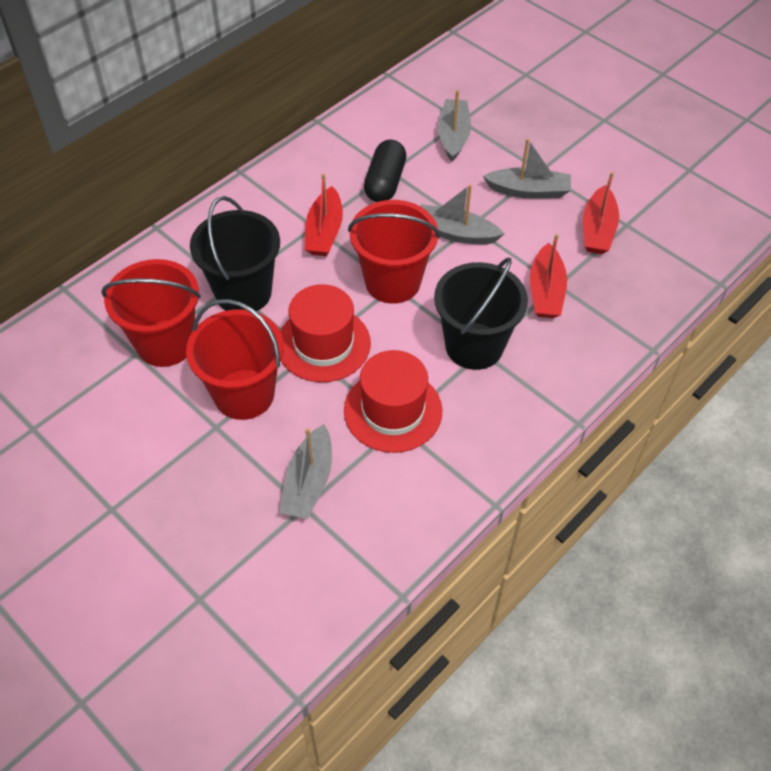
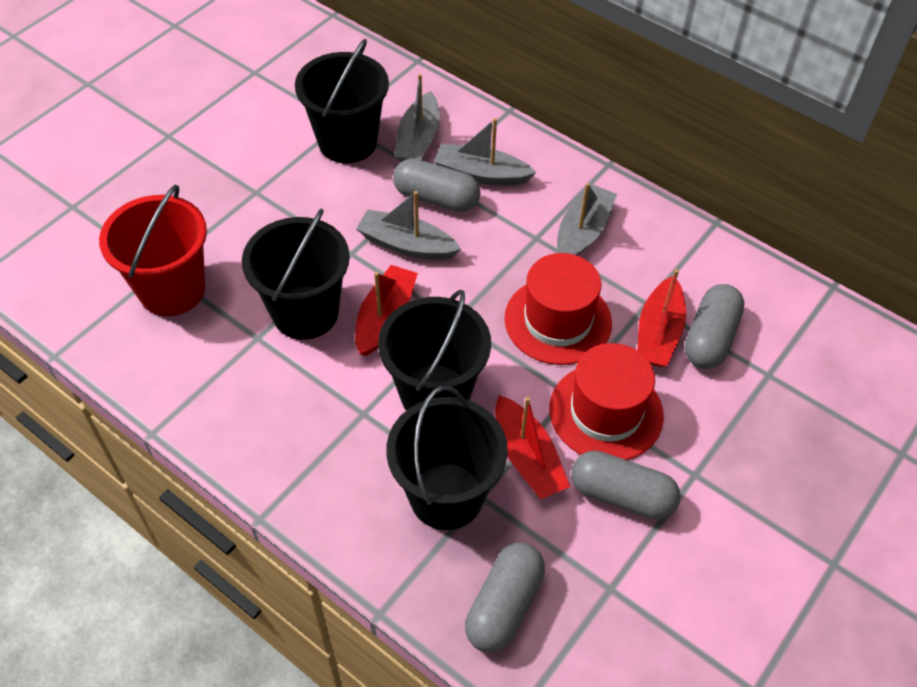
black bucket: 2 -> 4
black capsule: 1 -> 0
grey capsule: 0 -> 4
red bucket: 3 -> 1

